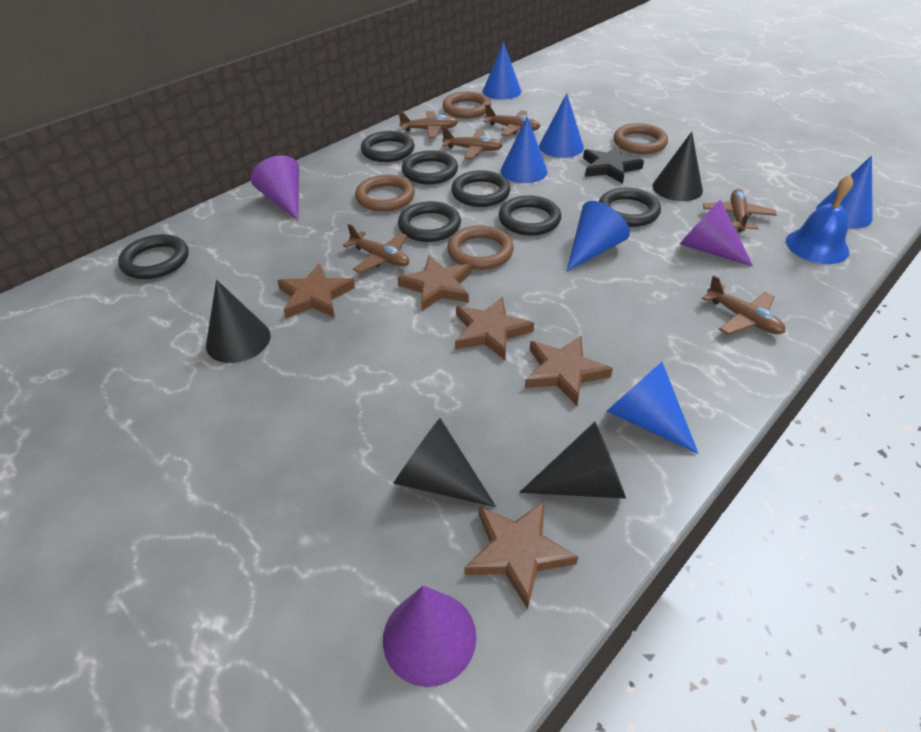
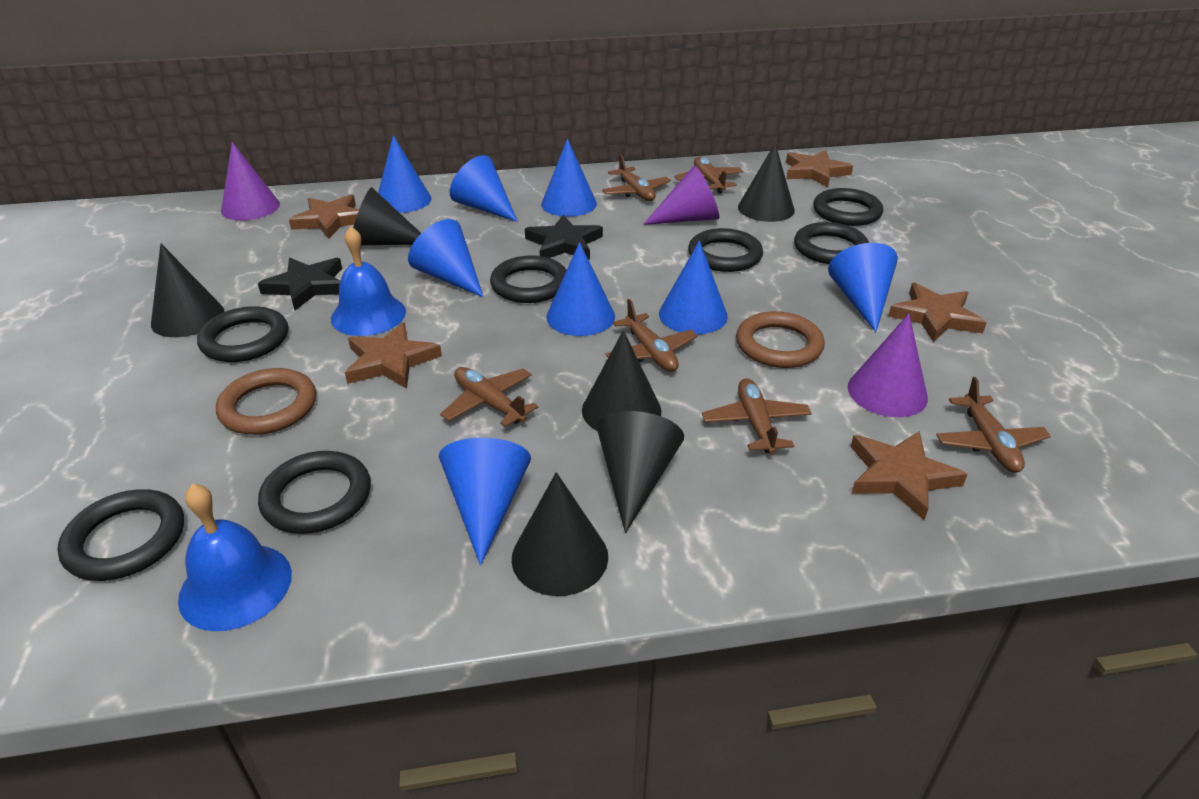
black cone: 4 -> 6
black star: 1 -> 2
blue bell: 1 -> 2
blue cone: 6 -> 8
brown ring: 4 -> 2

